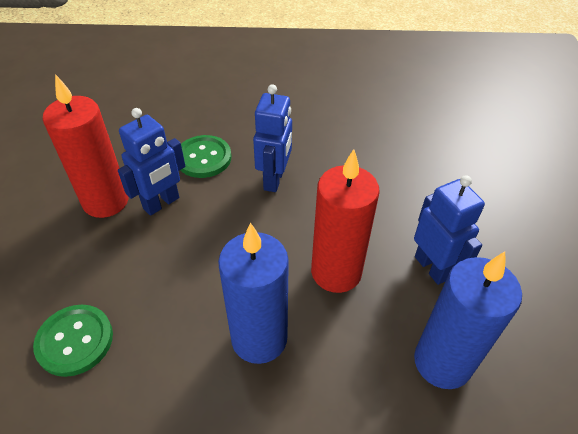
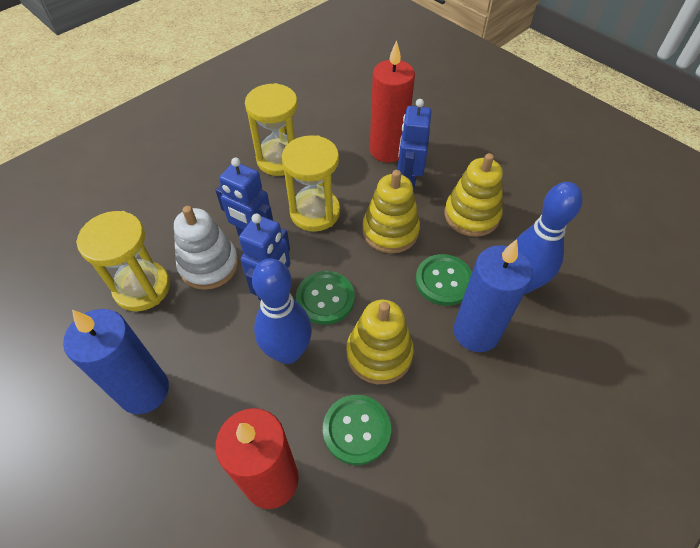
blue bowling pin: 0 -> 2
green button: 2 -> 3
white stacking toy: 0 -> 1
yellow hourglass: 0 -> 3
yellow stacking toy: 0 -> 3

